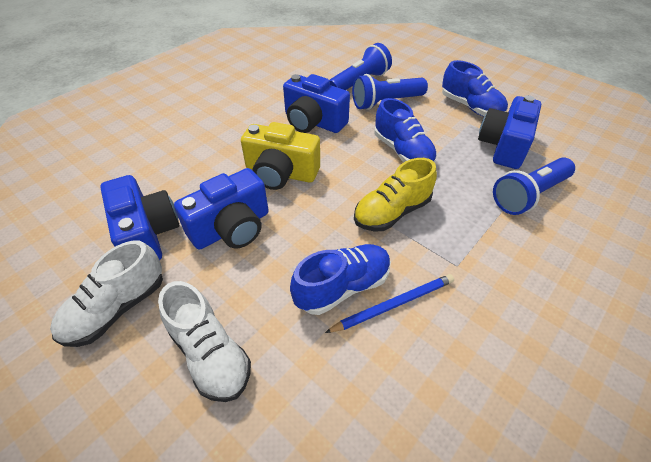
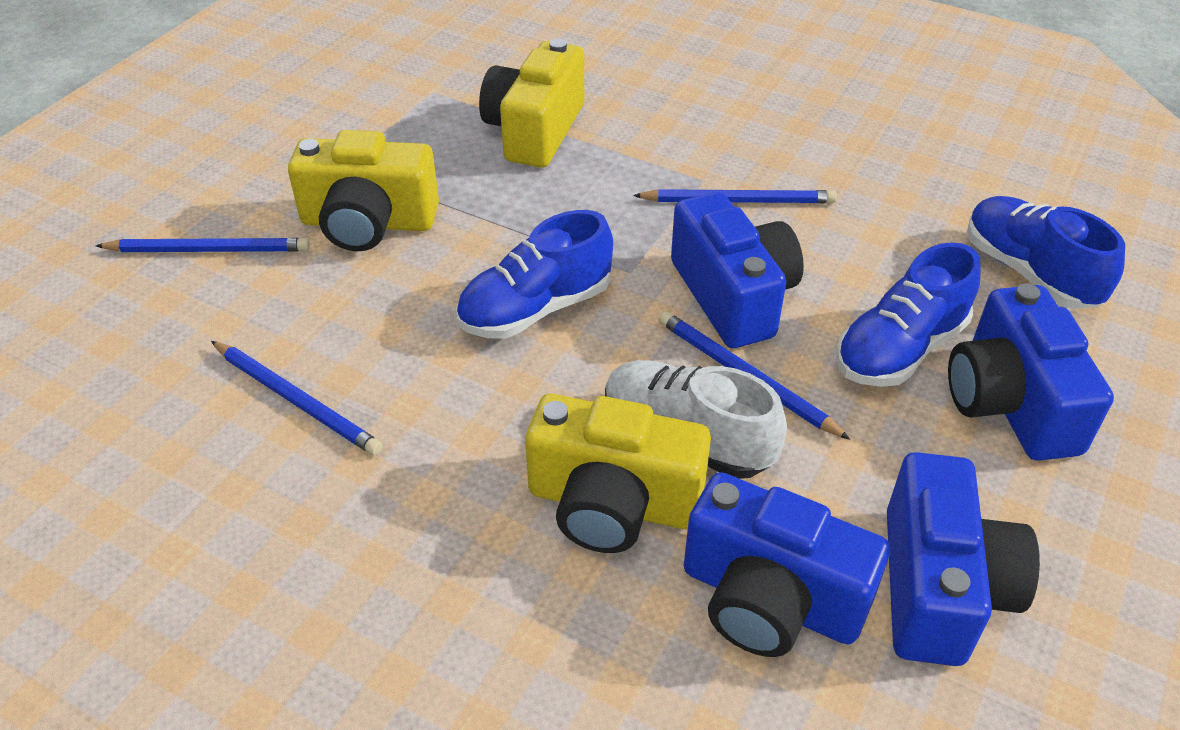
blue flashlight: 3 -> 0
blue pencil: 1 -> 4
white shoe: 2 -> 1
yellow camera: 1 -> 3
yellow shoe: 1 -> 0

